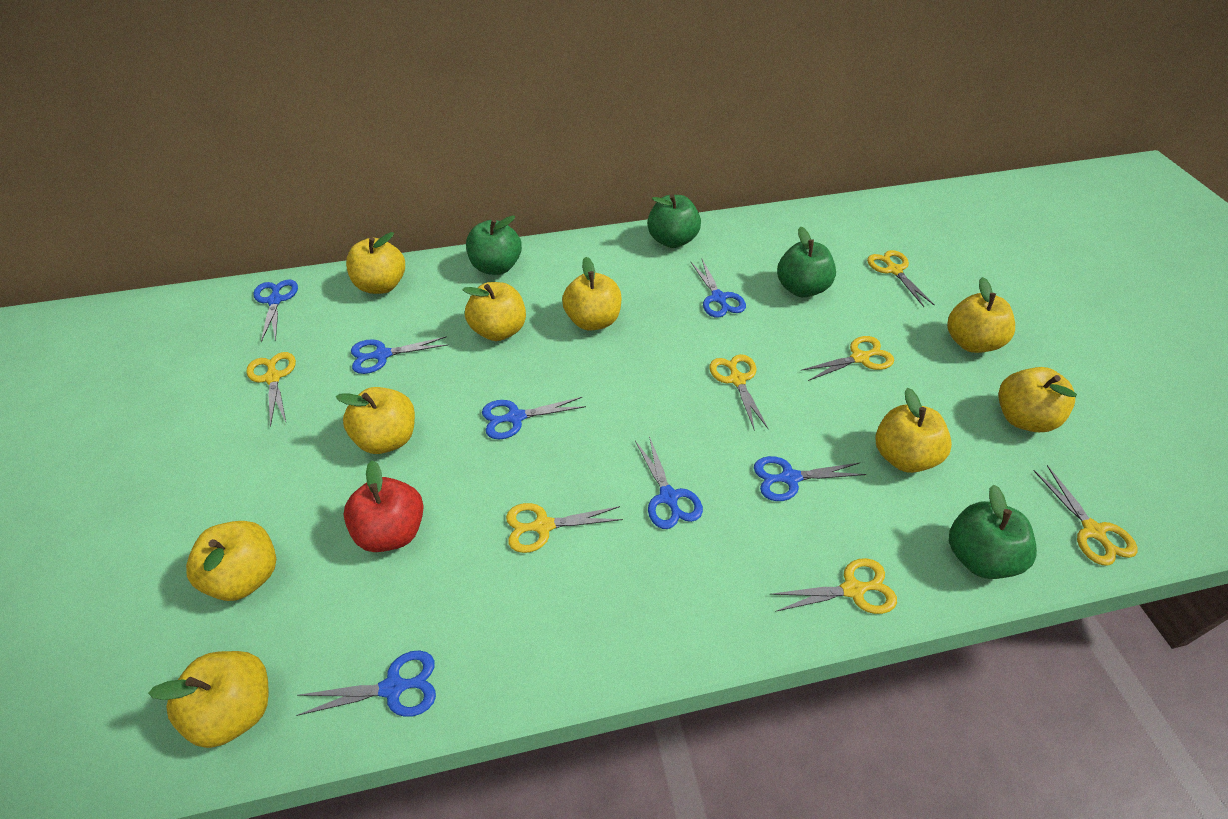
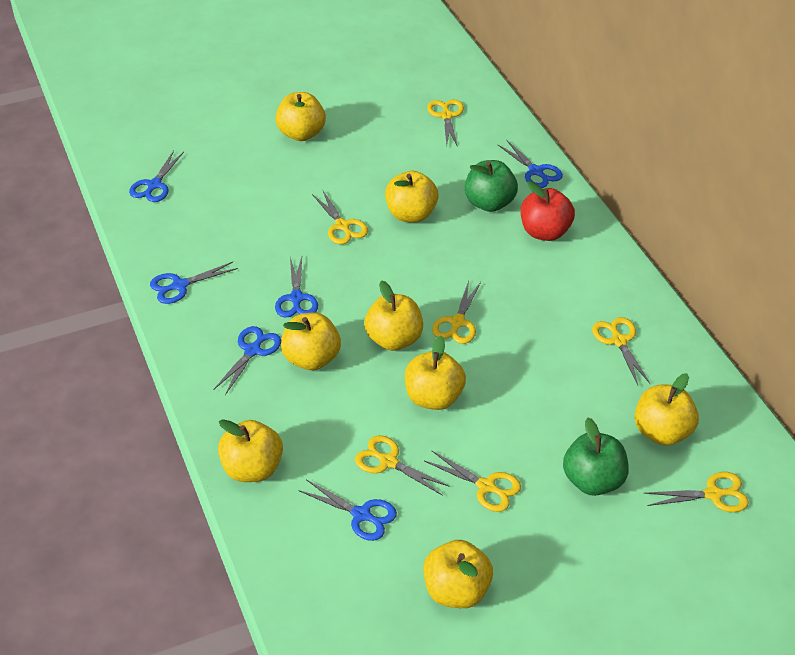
blue scissors: 7 -> 6
green apple: 4 -> 2
yellow apple: 9 -> 8

